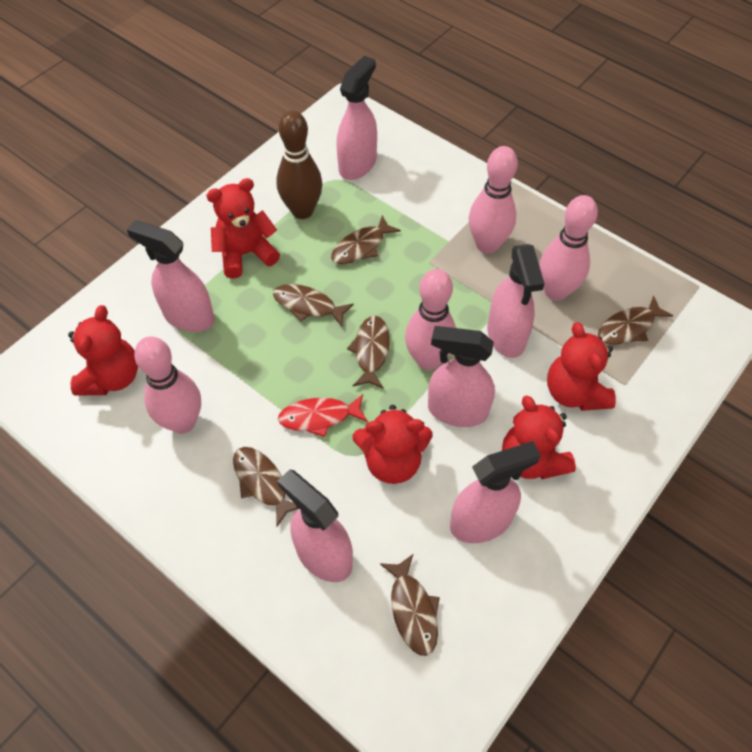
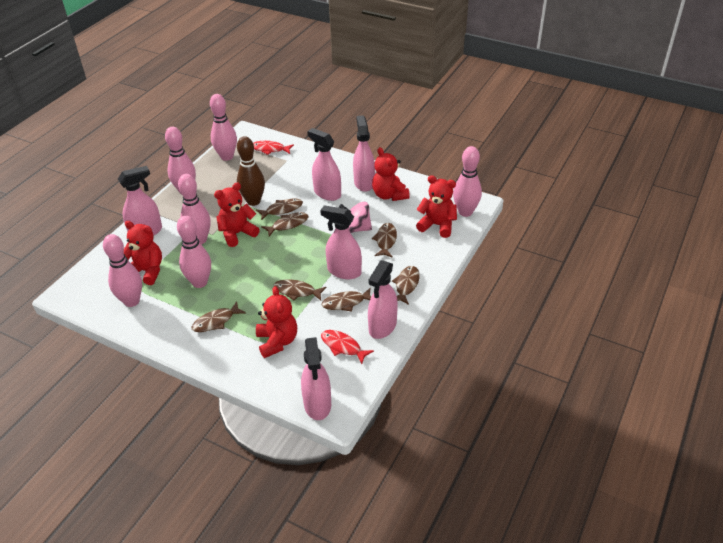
brown fish: 6 -> 7
pink bowling pin: 4 -> 6
pink spinning top: 0 -> 1
red fish: 1 -> 2

